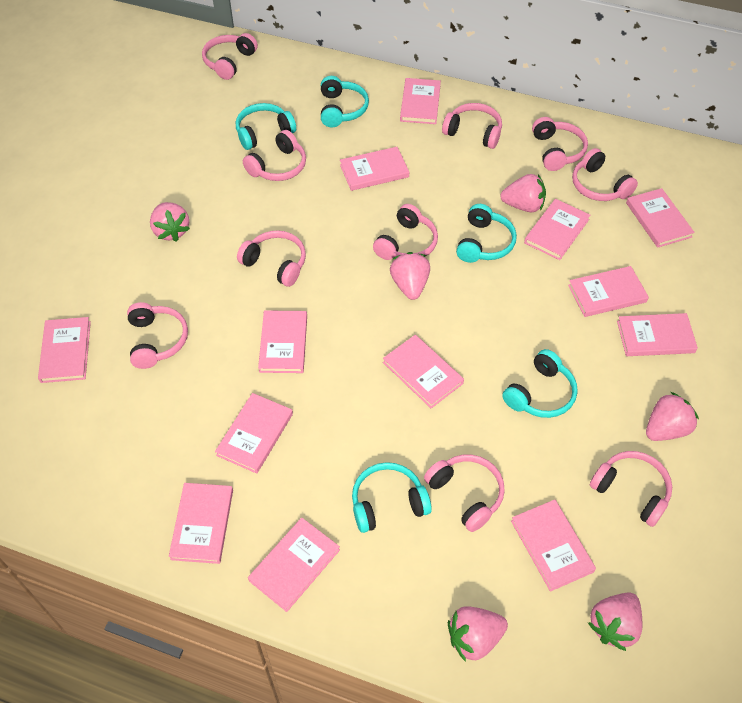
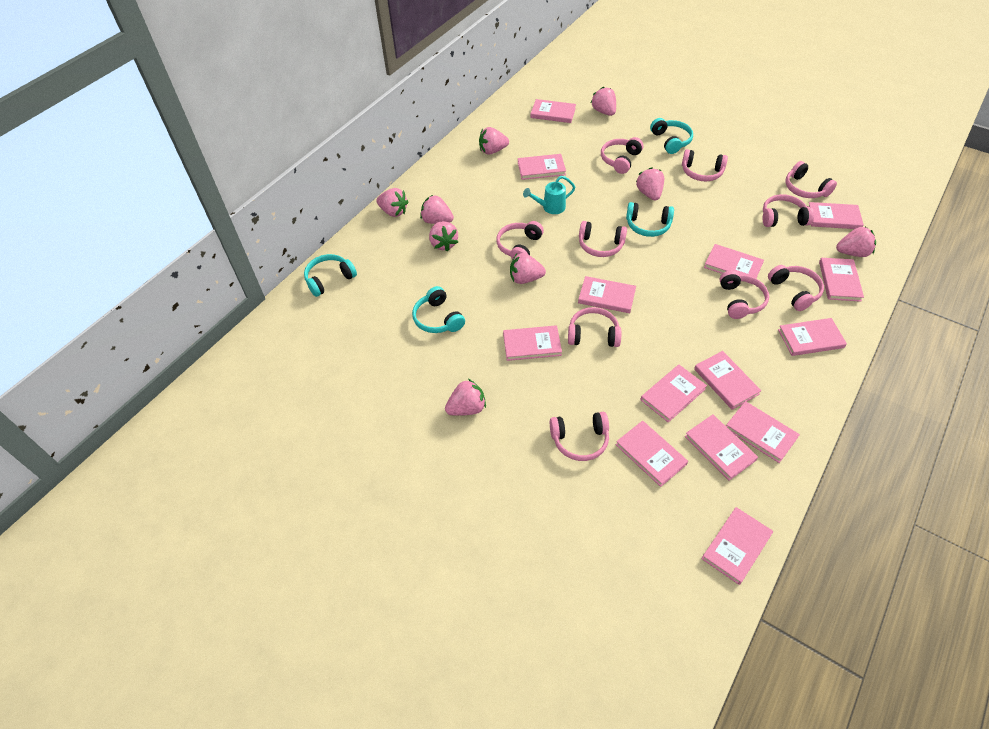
pink book: 13 -> 14
pink strawberry: 6 -> 9
turquoise headphones: 5 -> 4
turquoise watering can: 0 -> 1

